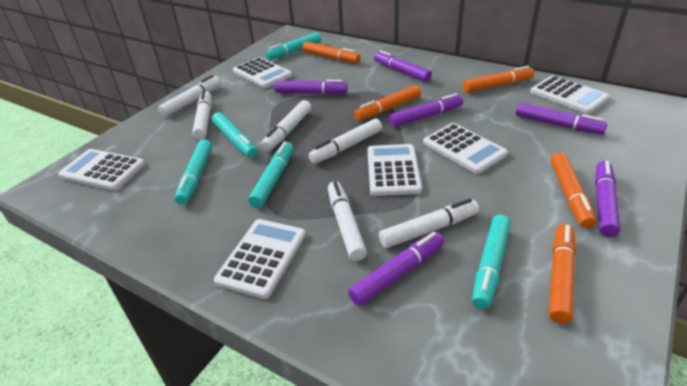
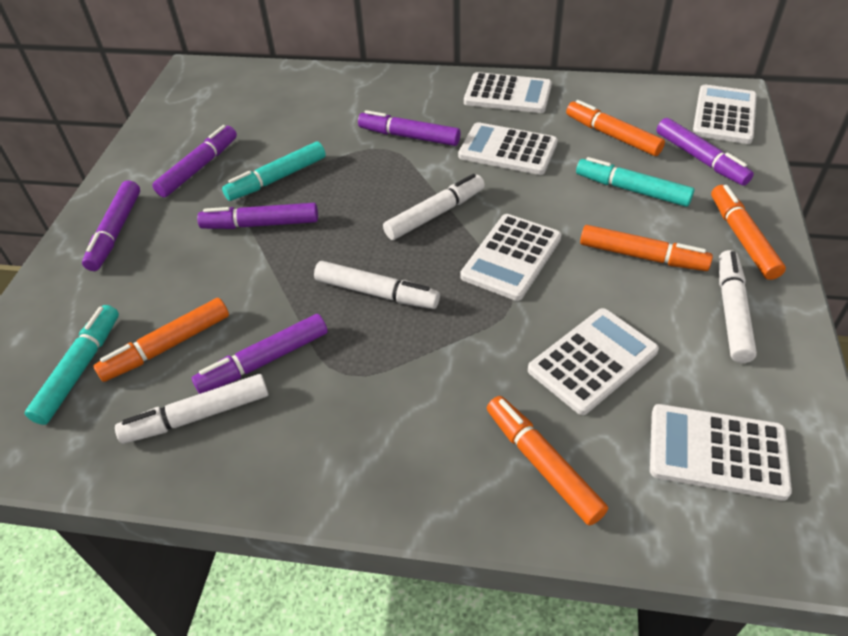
turquoise marker: 5 -> 3
white marker: 6 -> 4

